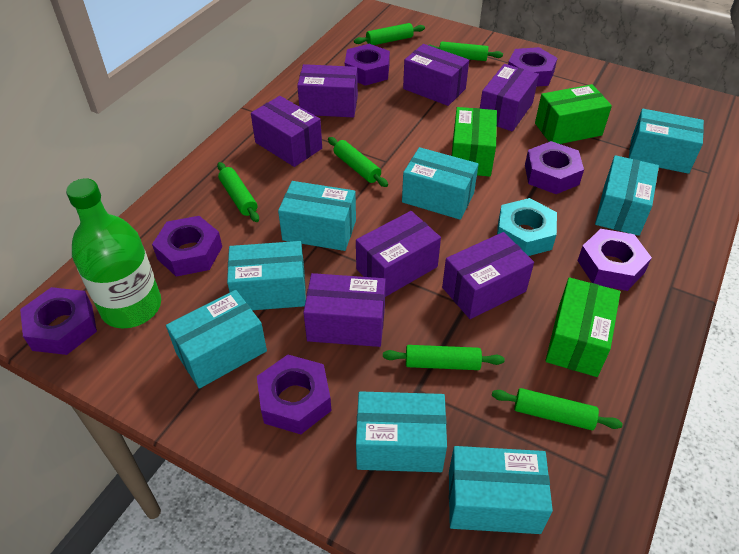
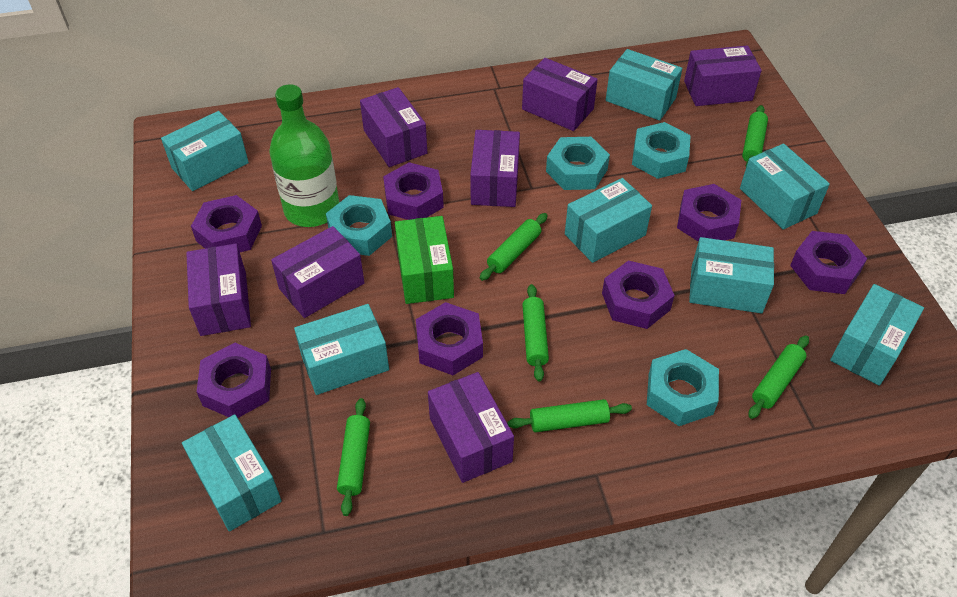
green box: 3 -> 1
turquoise nut: 1 -> 4

